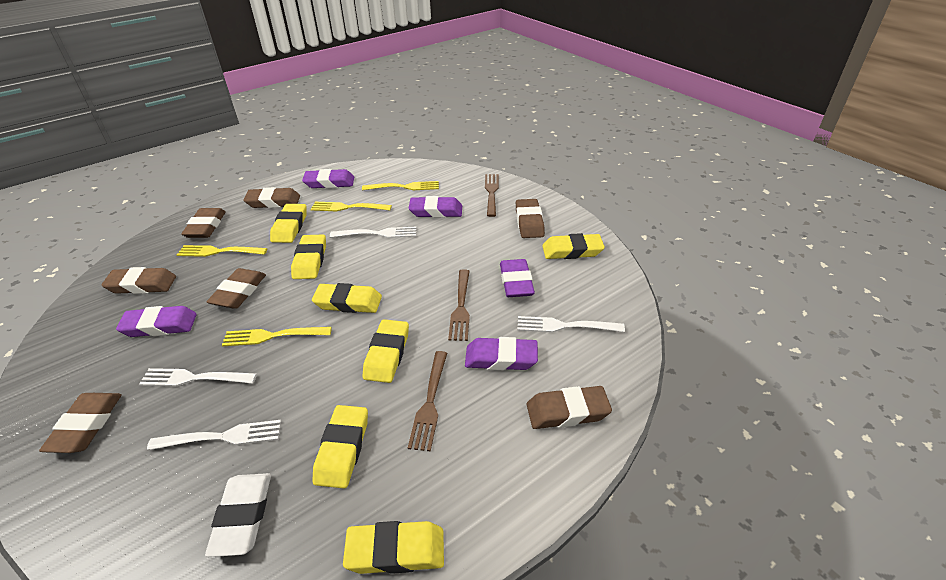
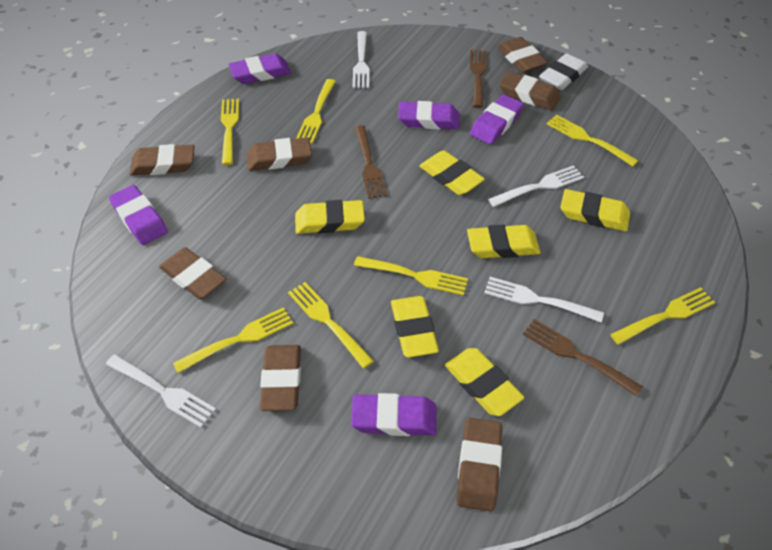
yellow eraser: 7 -> 6
yellow fork: 4 -> 7

